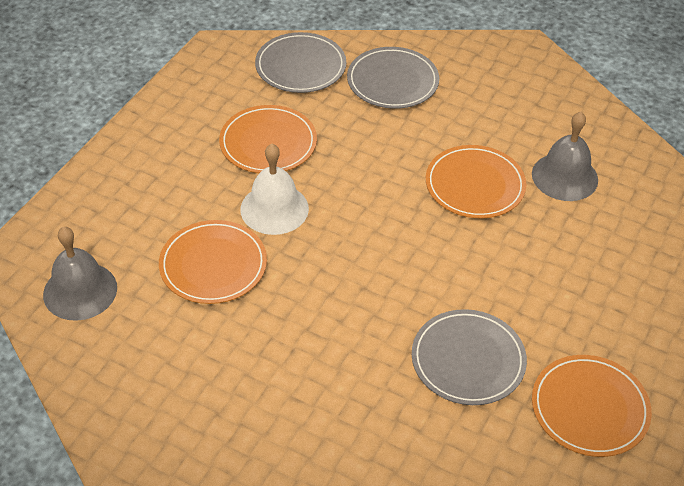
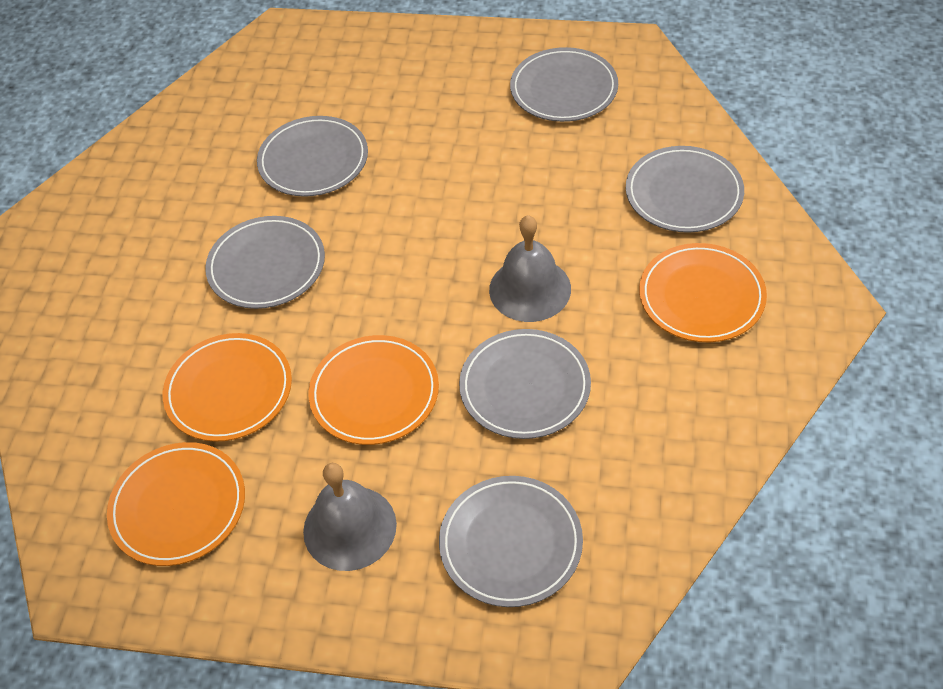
grey plate: 3 -> 6
white bell: 1 -> 0

